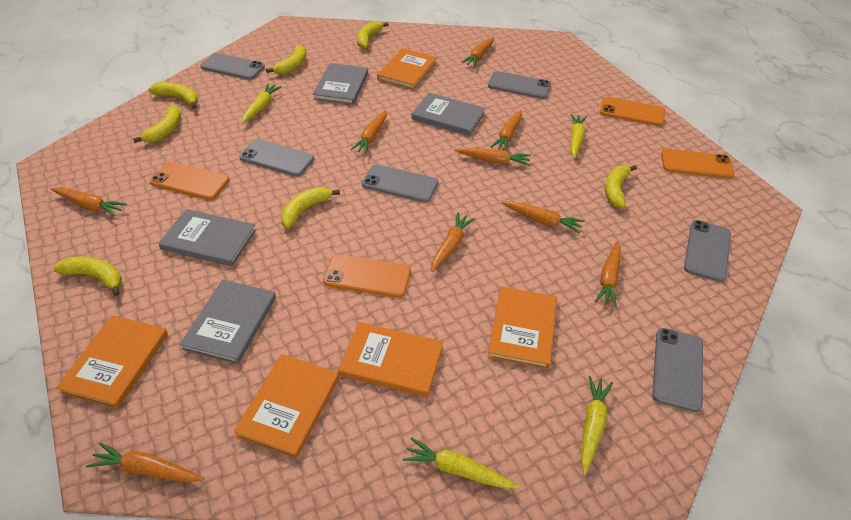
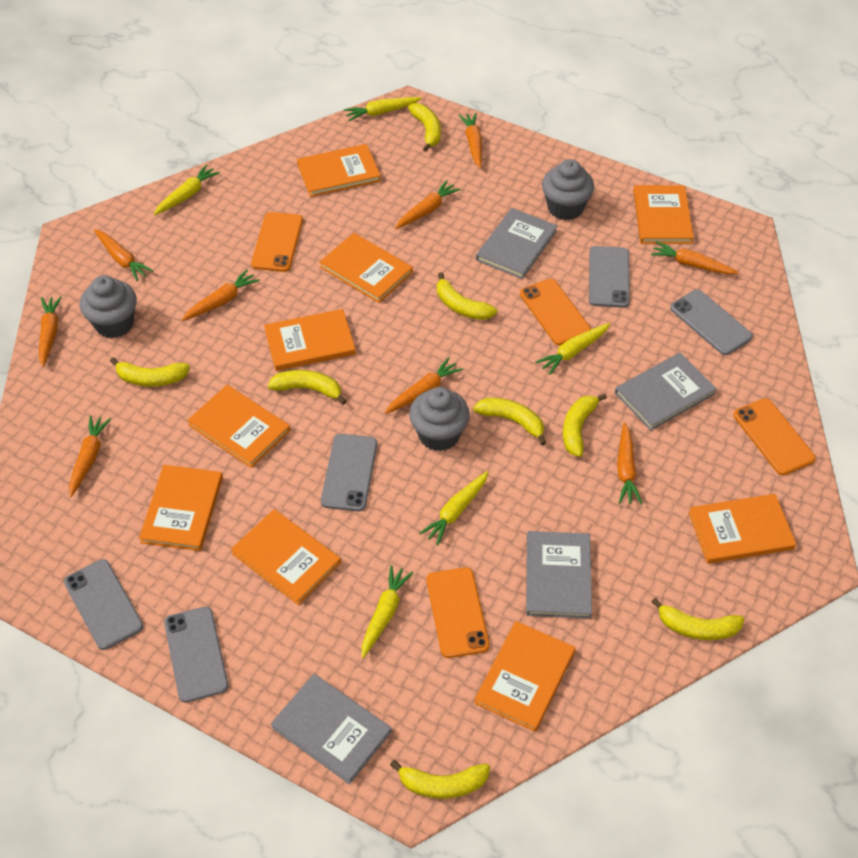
grey cupcake: 0 -> 3
grey phone: 6 -> 5
orange book: 5 -> 9
yellow banana: 7 -> 8
yellow carrot: 4 -> 5

